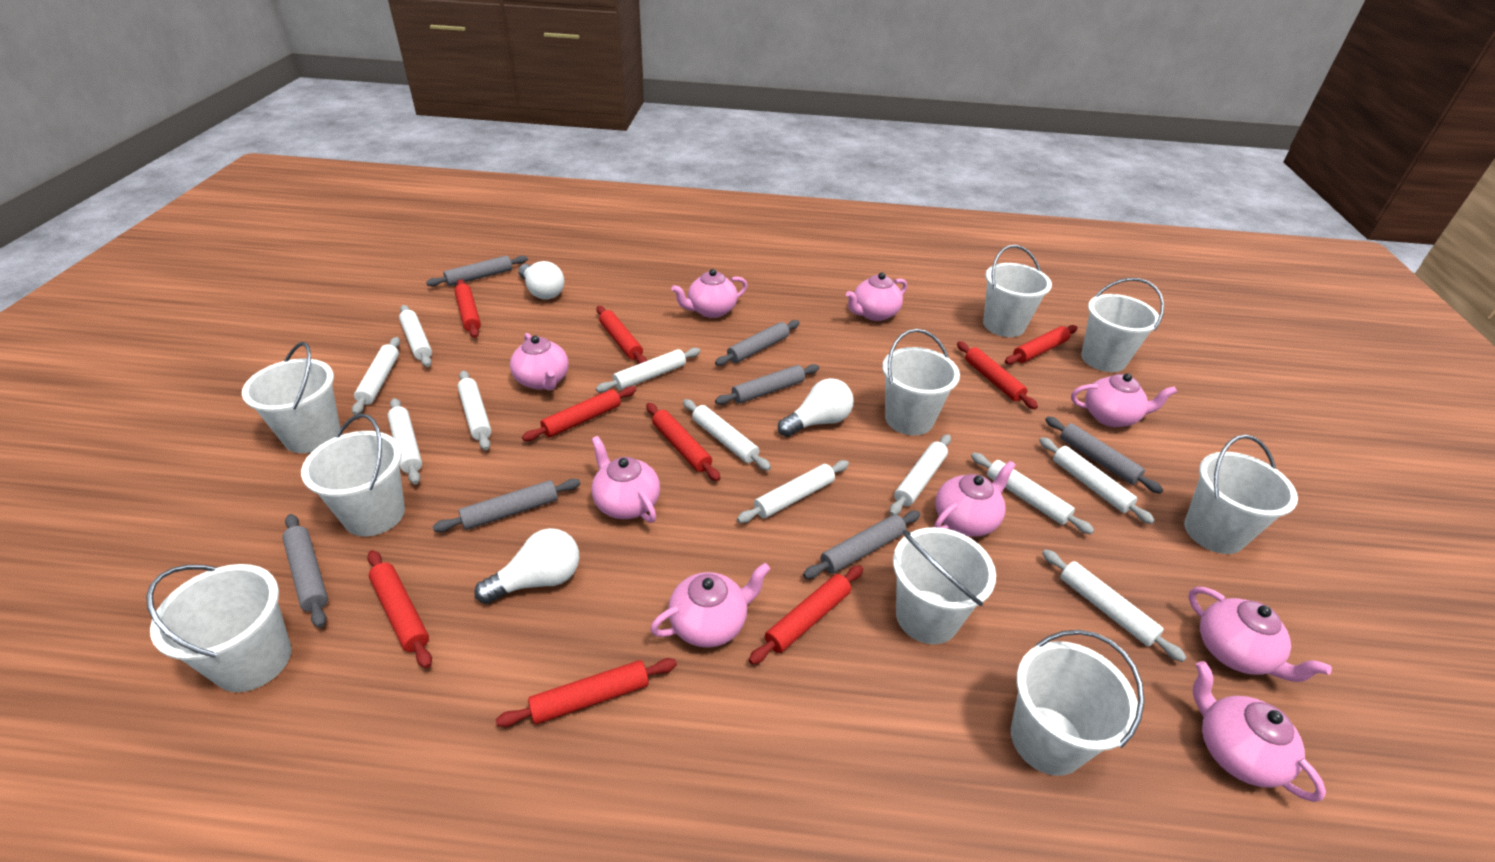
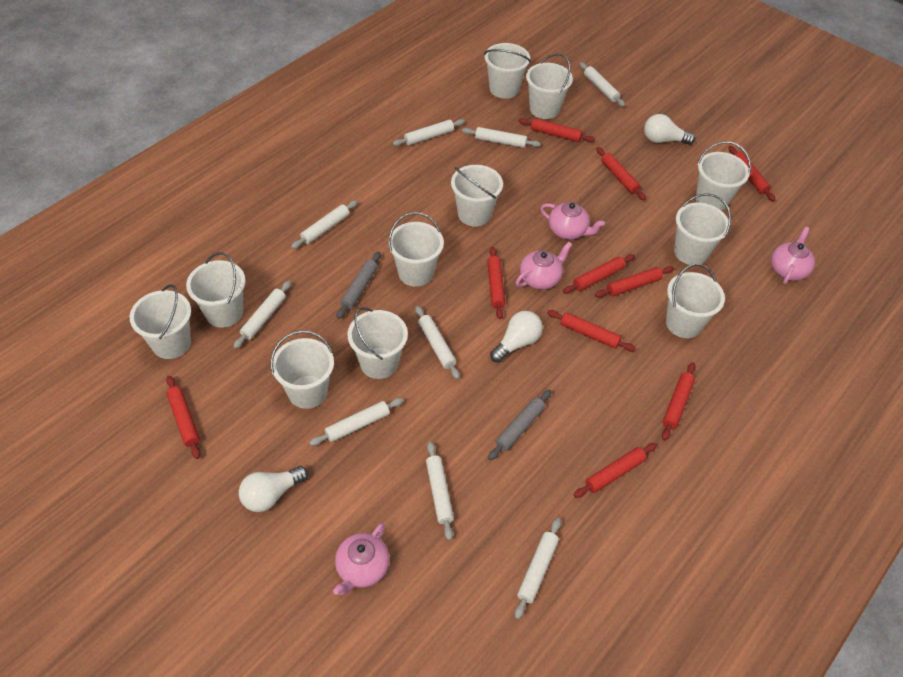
grey rolling pin: 7 -> 2
pink teapot: 9 -> 4
red rolling pin: 9 -> 10
white bucket: 9 -> 11
white rolling pin: 11 -> 9

